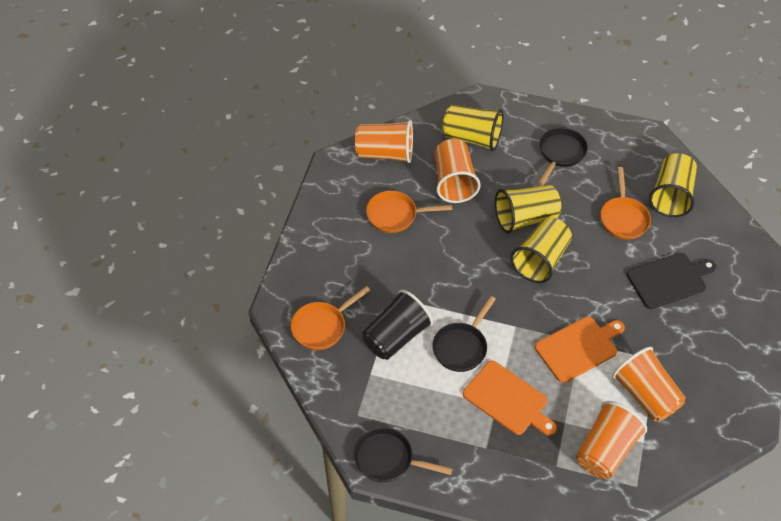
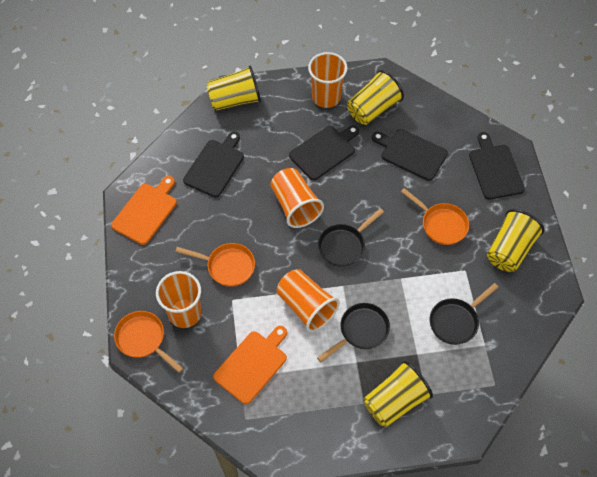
black cup: 1 -> 0
black cutting board: 1 -> 4

